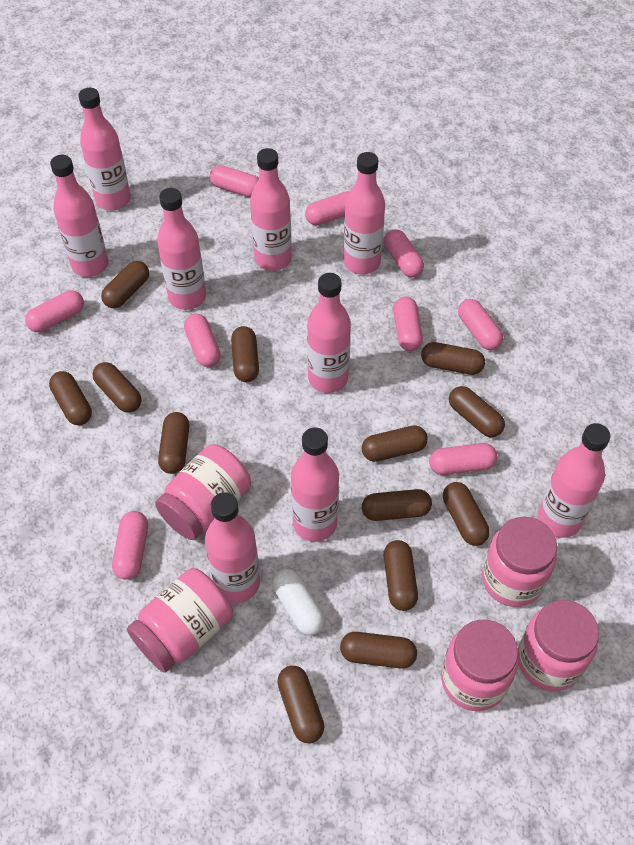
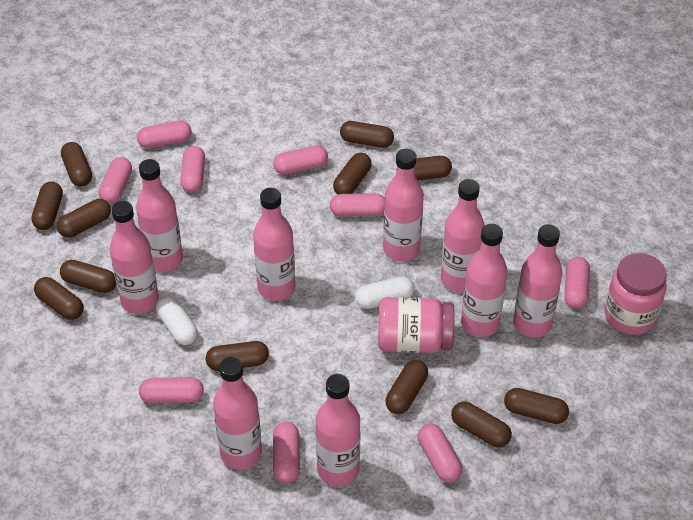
brown capsule: 13 -> 12
pink jar: 5 -> 2
white capsule: 1 -> 2

